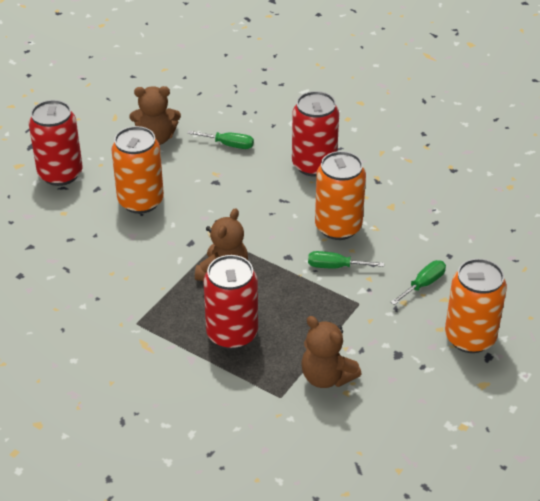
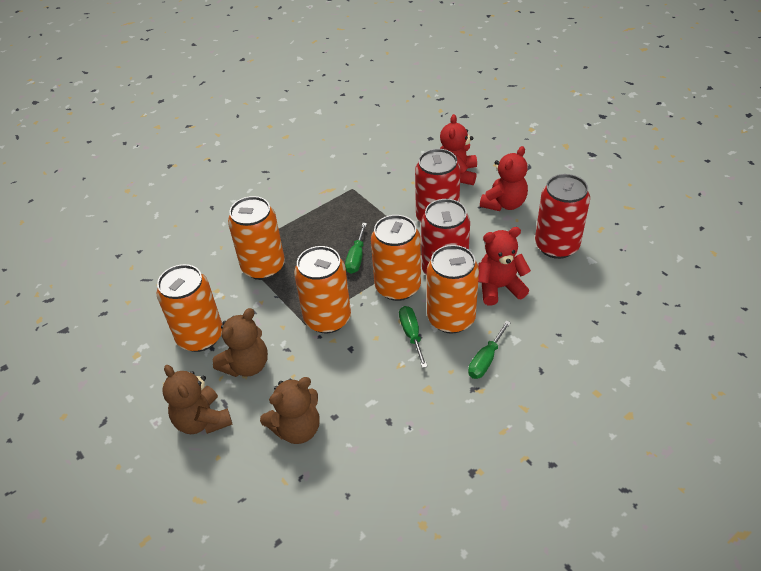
orange can: 3 -> 5
red teddy bear: 0 -> 3

